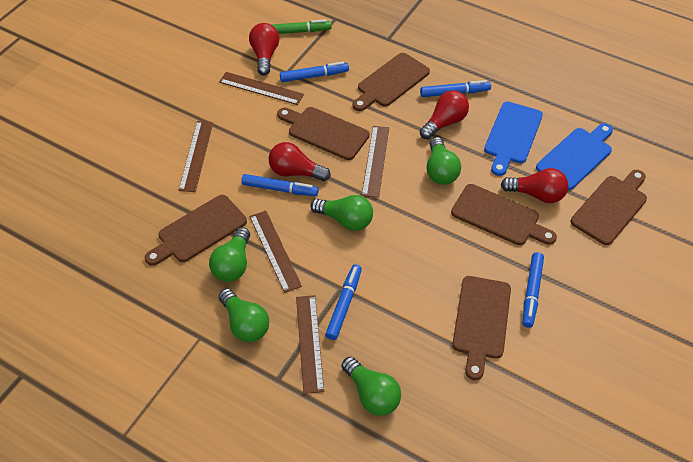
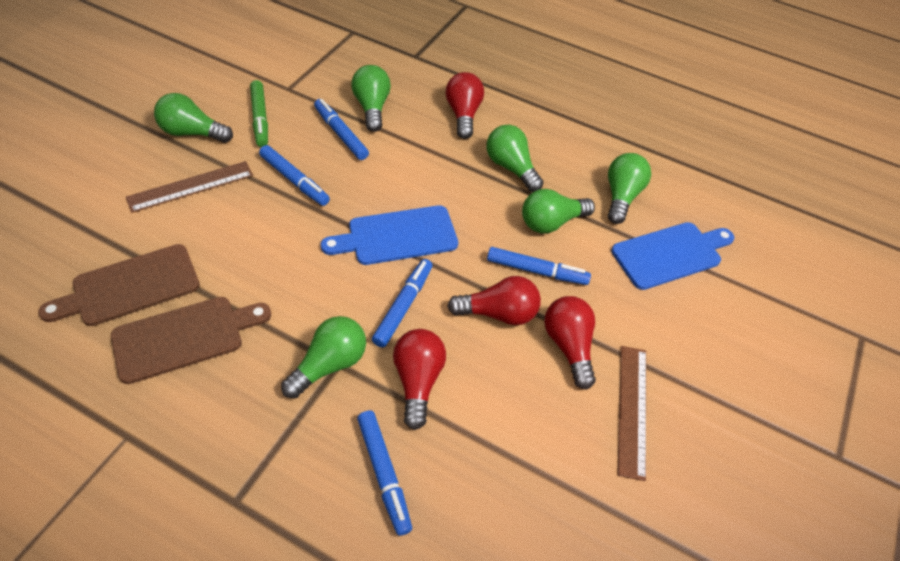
brown cutting board: 6 -> 2
brown ruler: 5 -> 2
green light bulb: 5 -> 6

